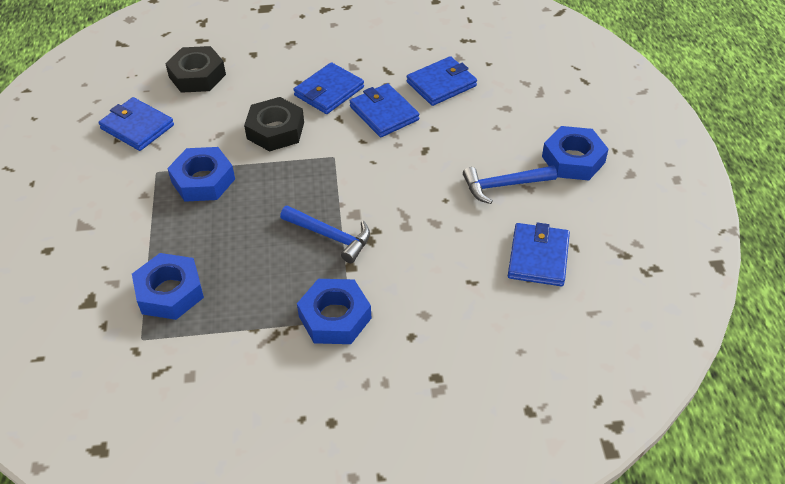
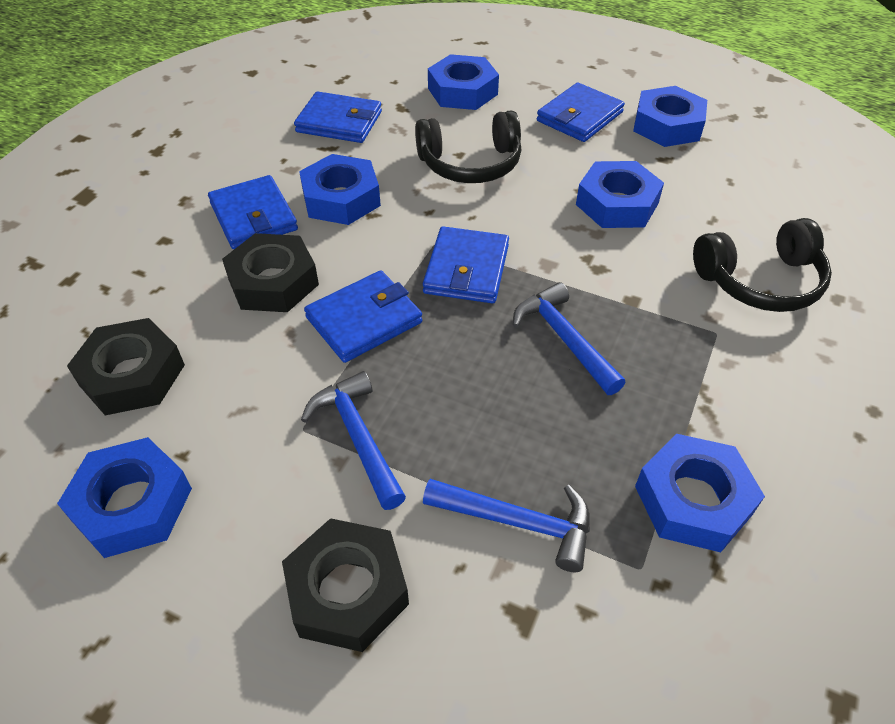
black headphones: 0 -> 2
black nut: 2 -> 3
blue hammer: 2 -> 3
blue nut: 4 -> 6

